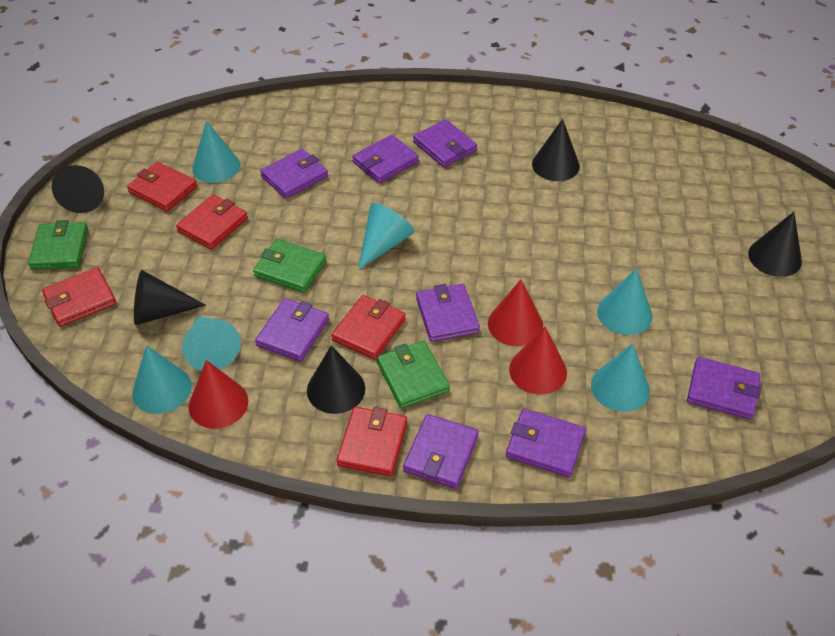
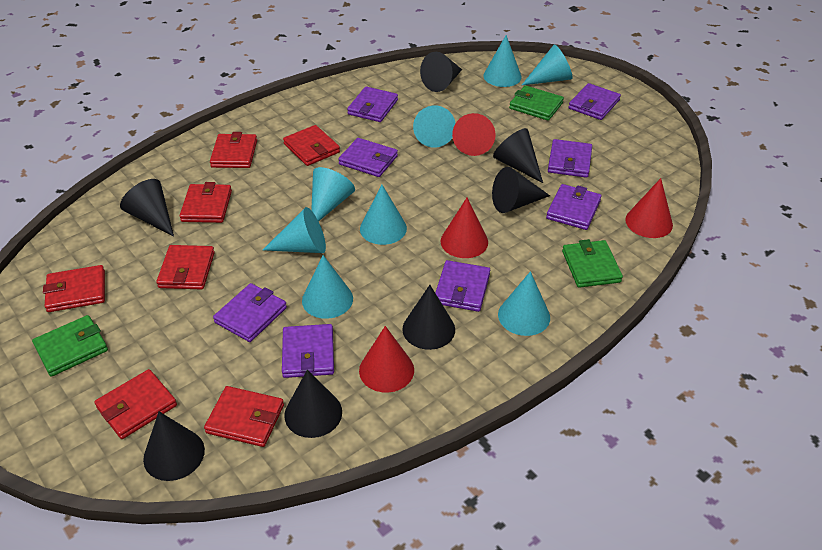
black cone: 5 -> 7
red cone: 3 -> 4
red wallet: 5 -> 7
turquoise cone: 6 -> 8

